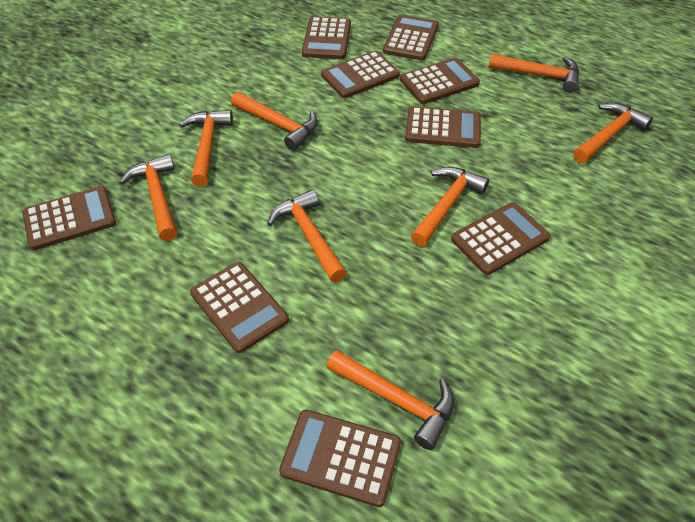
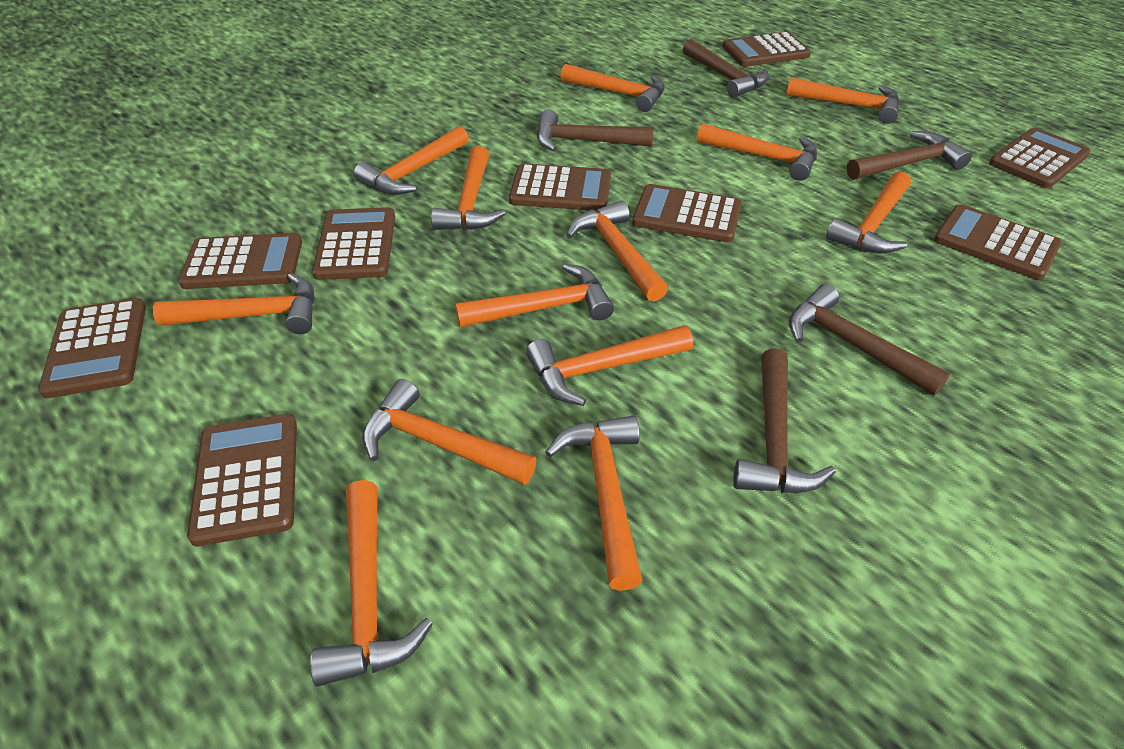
brown hammer: 0 -> 5
orange hammer: 8 -> 13

